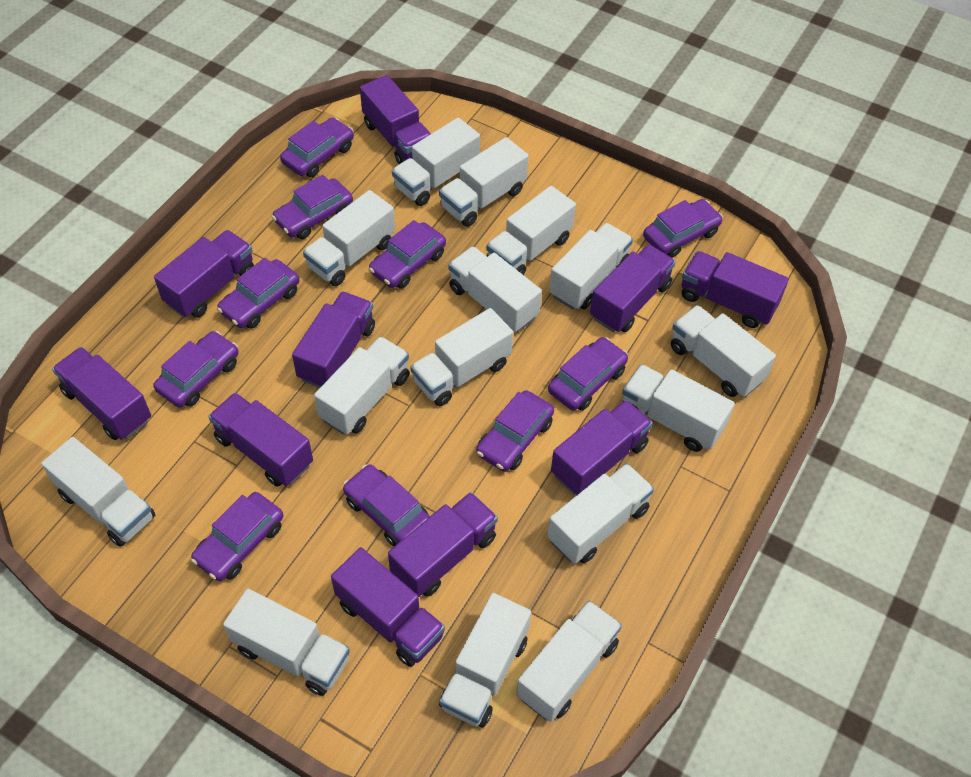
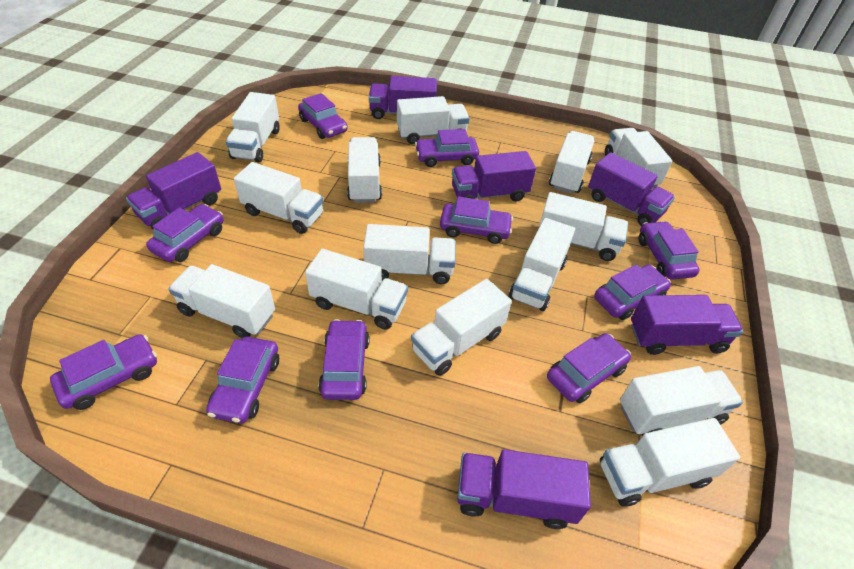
purple truck: 10 -> 6
white truck: 15 -> 14

